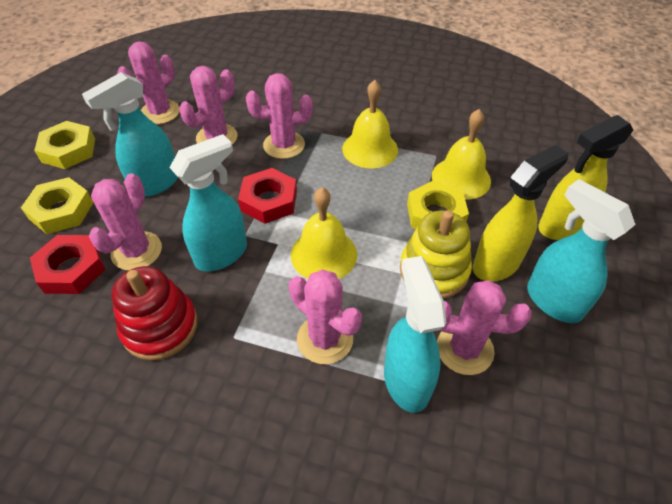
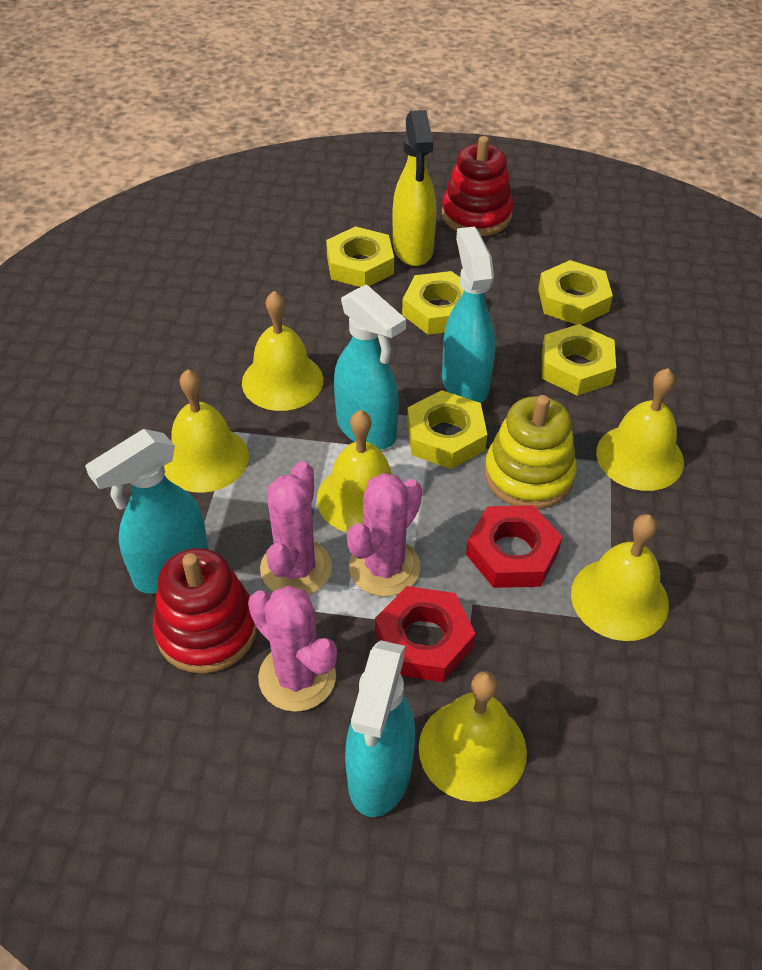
pink cactus: 6 -> 3
red stacking toy: 1 -> 2
yellow bell: 3 -> 6
yellow nut: 3 -> 5
yellow spray bottle: 2 -> 1

